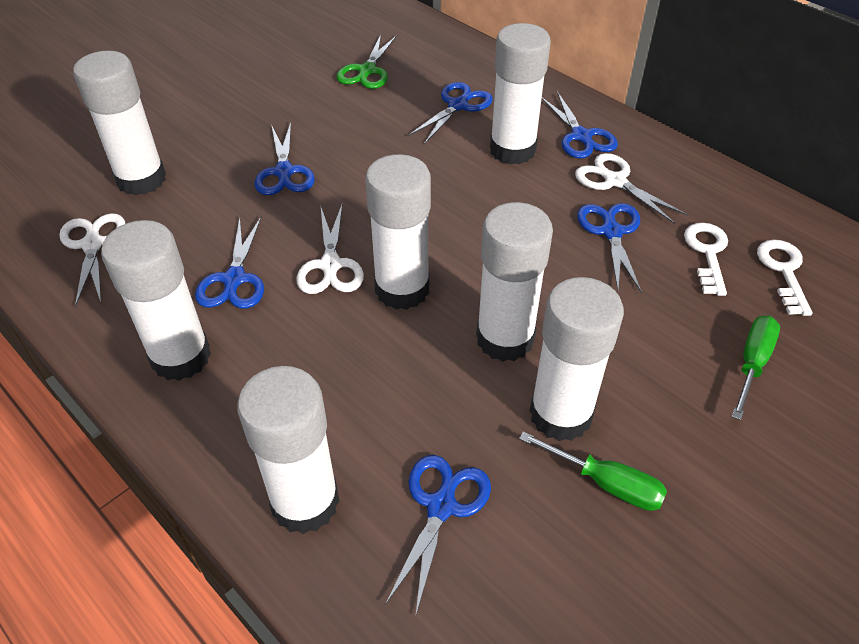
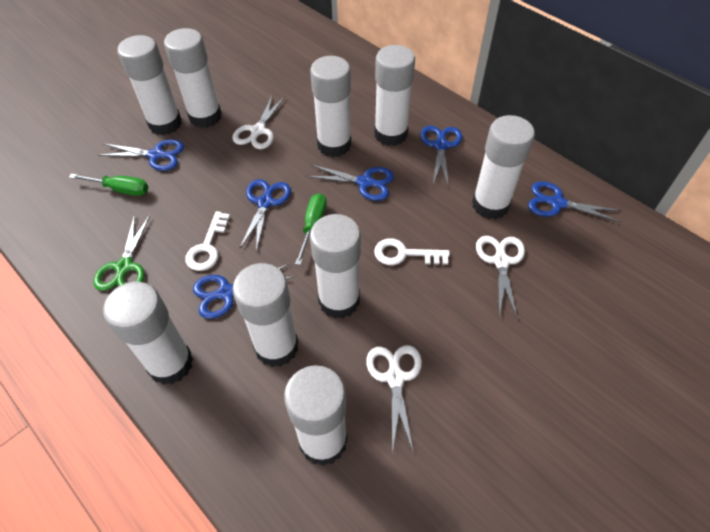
white glue stick: 7 -> 9

